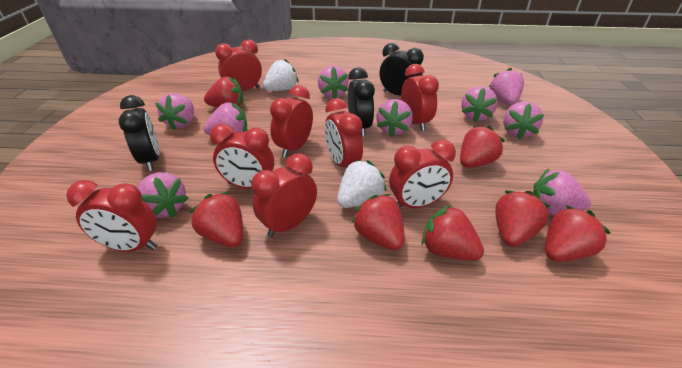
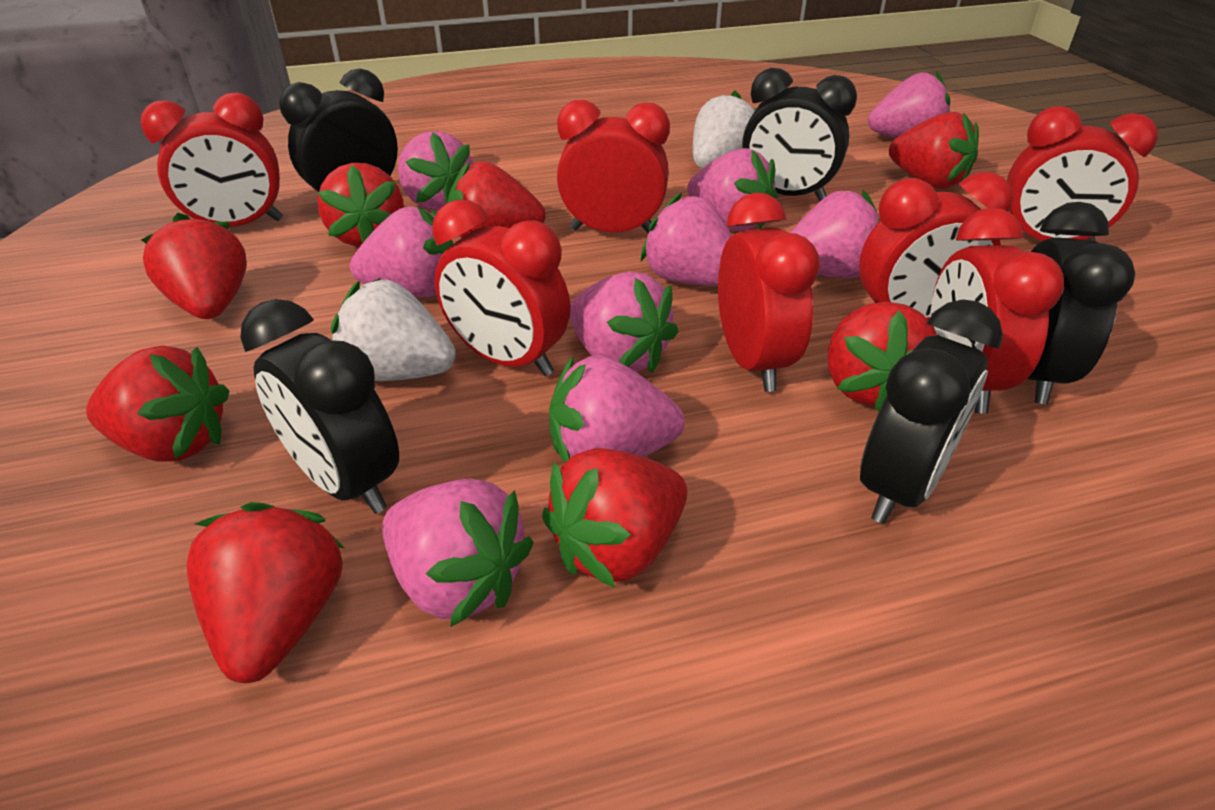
black clock: 3 -> 5
red clock: 8 -> 7
red strawberry: 7 -> 8

